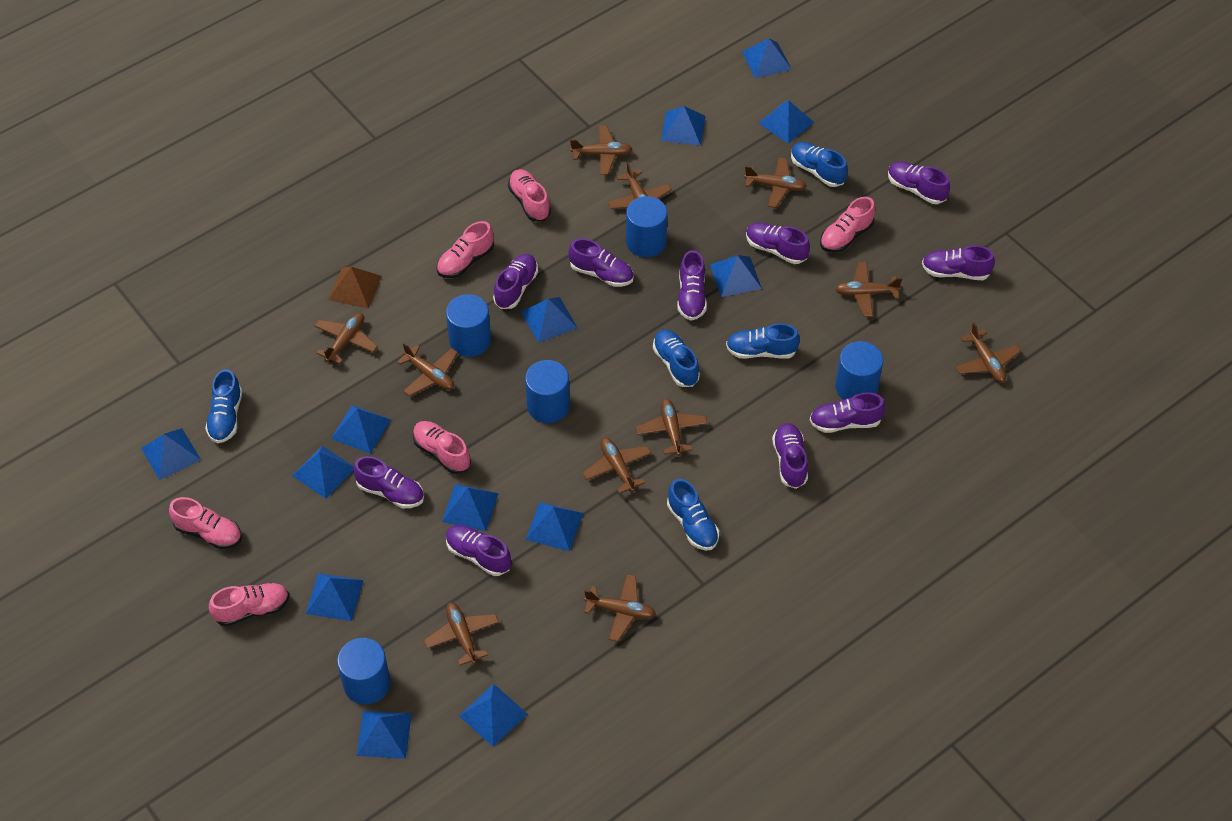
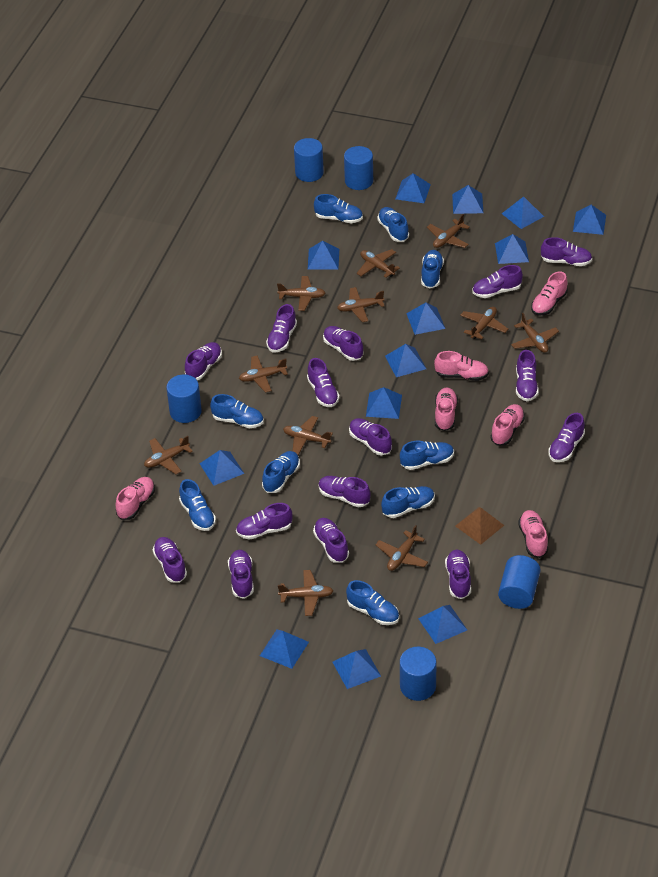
blue shoe: 5 -> 9
purple shoe: 10 -> 15

